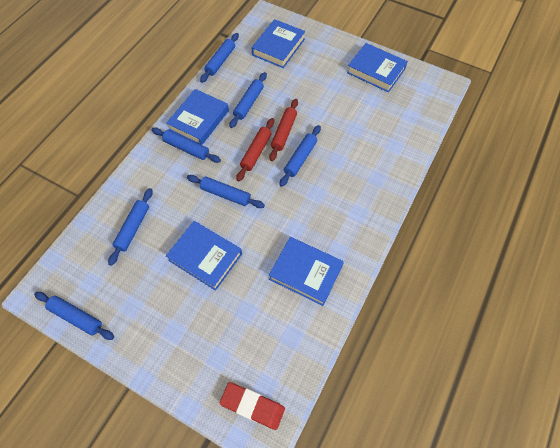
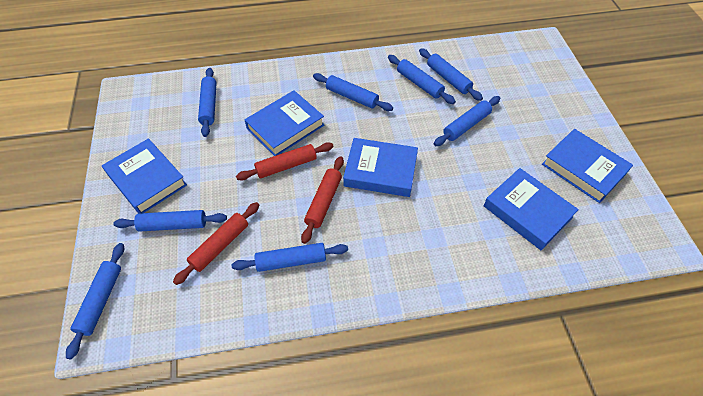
blue rolling pin: 7 -> 8
red eraser: 1 -> 0
red rolling pin: 2 -> 3

